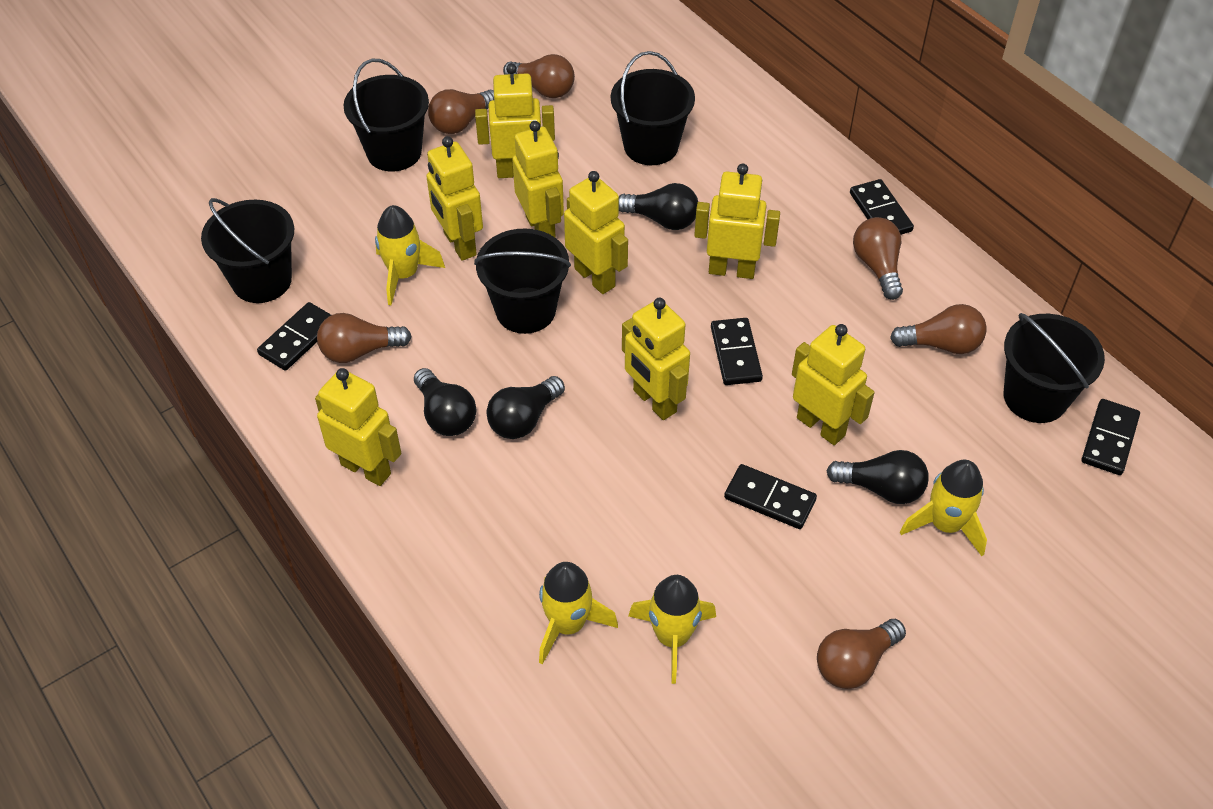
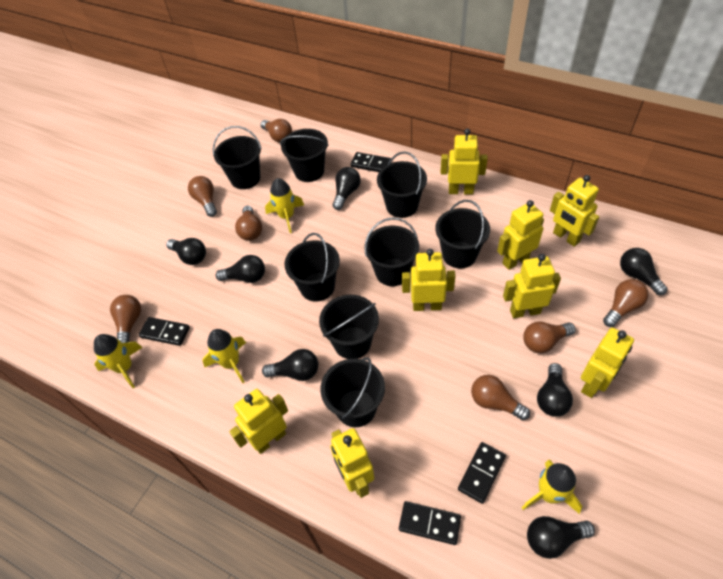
black bucket: 5 -> 8
black domino: 5 -> 4
black light bulb: 4 -> 7
brown light bulb: 6 -> 7

